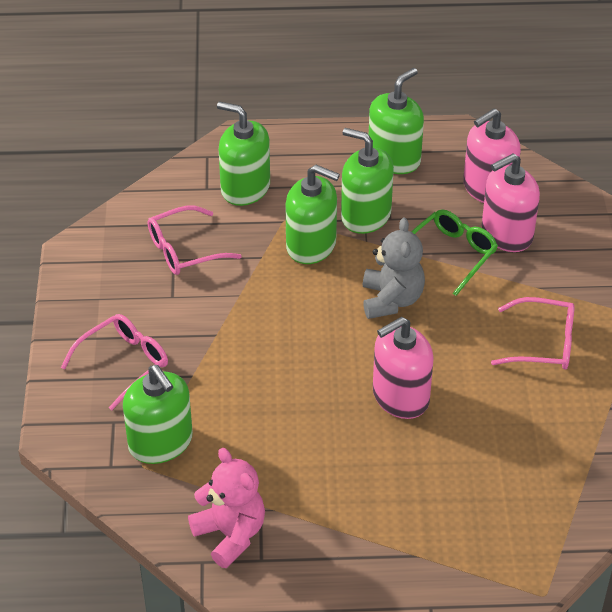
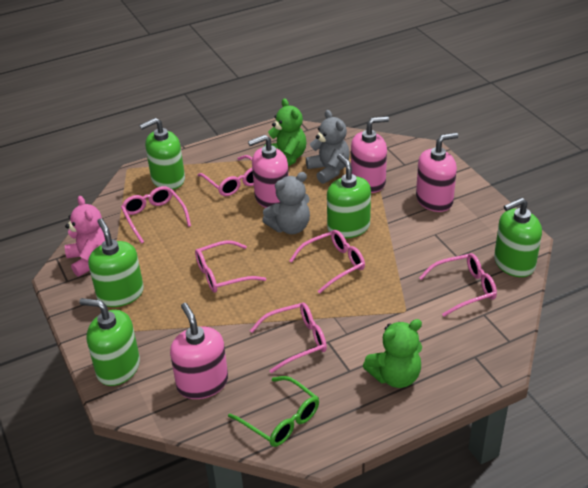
green teddy bear: 0 -> 2
grey teddy bear: 1 -> 2
pink glasses: 3 -> 6
pink soap dispenser: 3 -> 4

